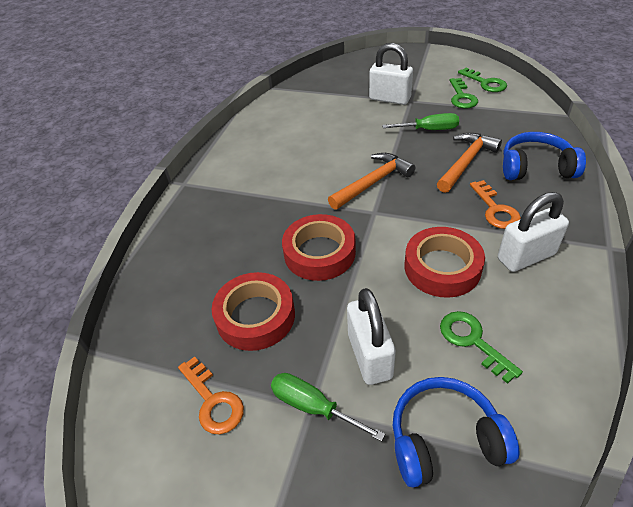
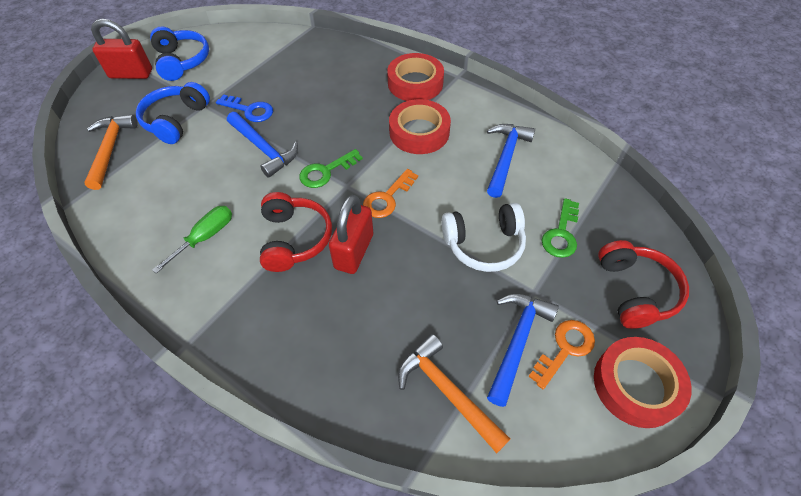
blue hammer: 0 -> 3
blue key: 0 -> 1
green key: 3 -> 2
green screwdriver: 2 -> 1
red headphones: 0 -> 2
red padlock: 0 -> 2
white headphones: 0 -> 1
white padlock: 3 -> 0

